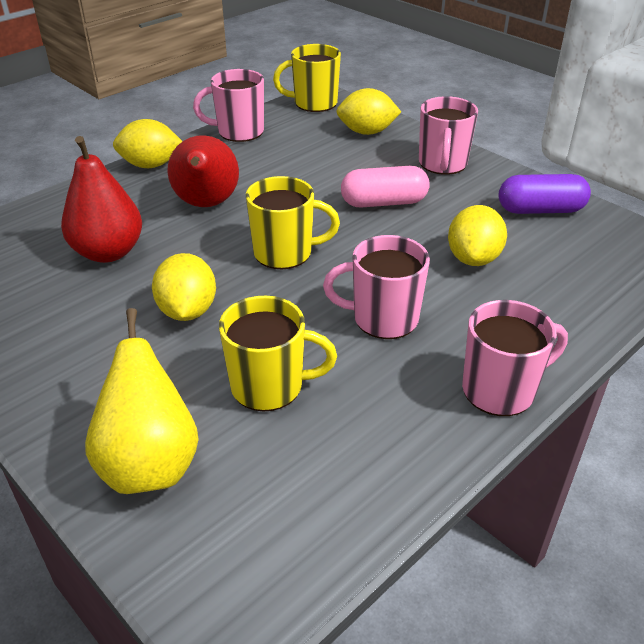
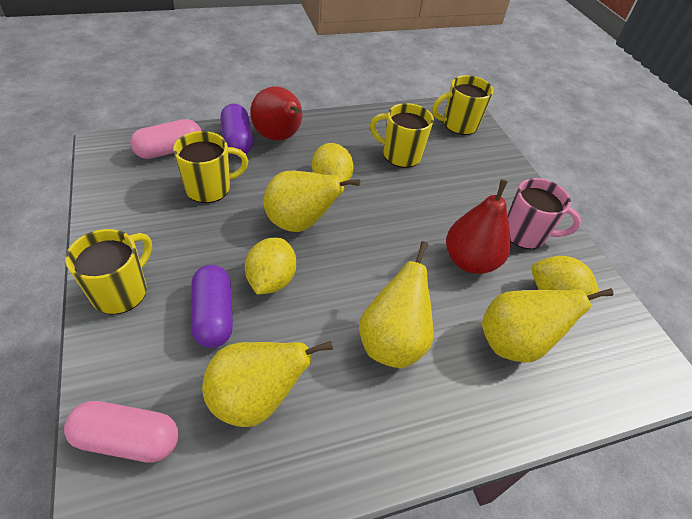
pink capsule: 1 -> 2
pink mug: 4 -> 1
purple capsule: 1 -> 2
yellow lemon: 4 -> 3
yellow mug: 3 -> 4
yellow pear: 1 -> 4

